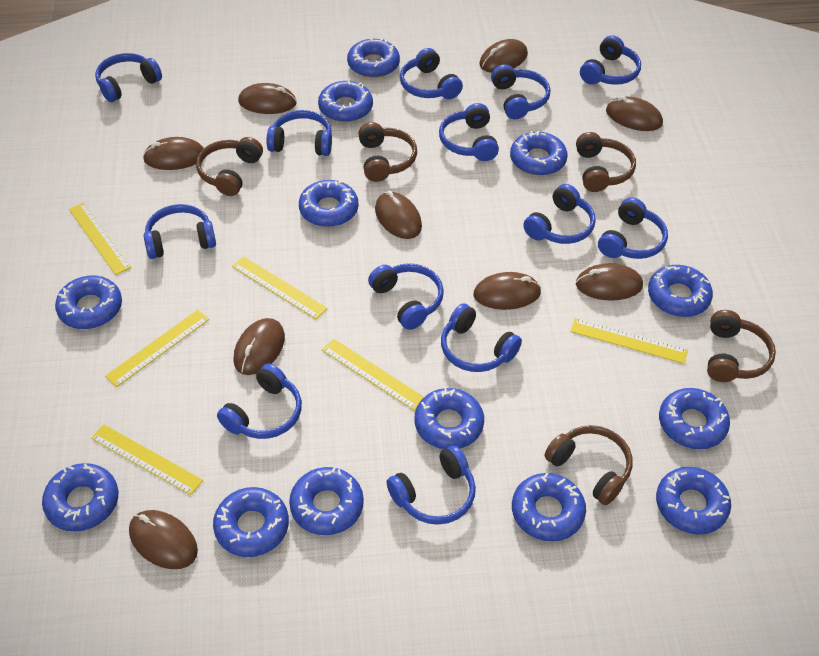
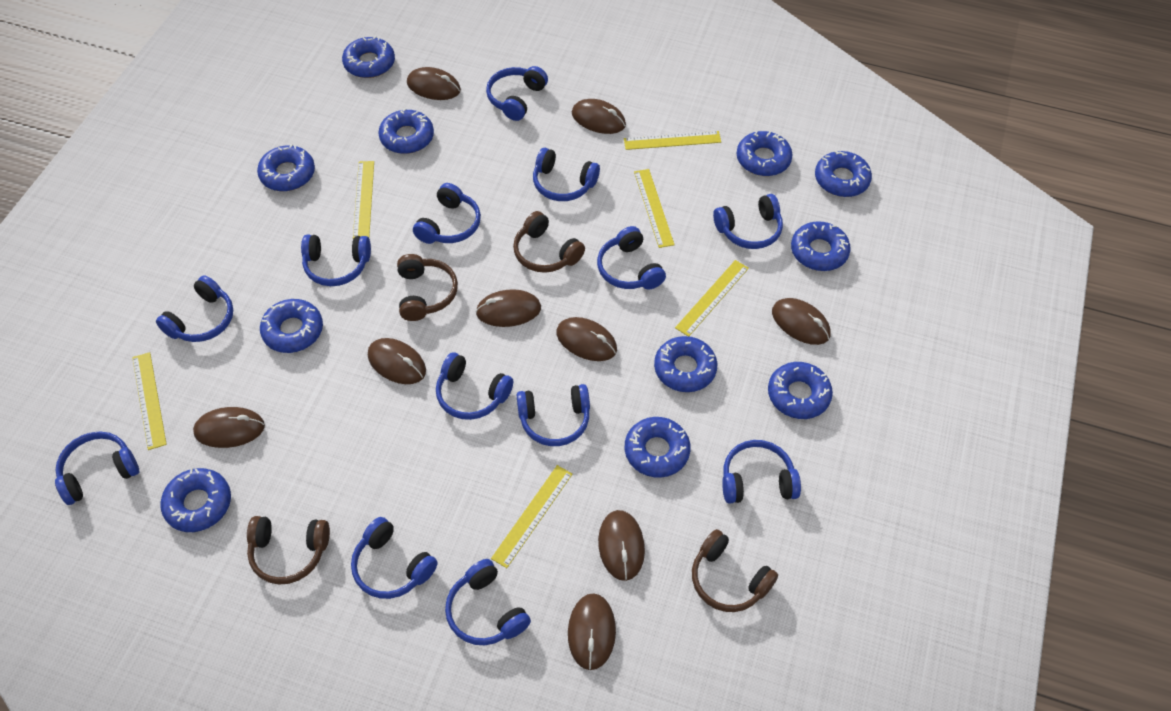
blue donut: 13 -> 11
brown headphones: 5 -> 4

